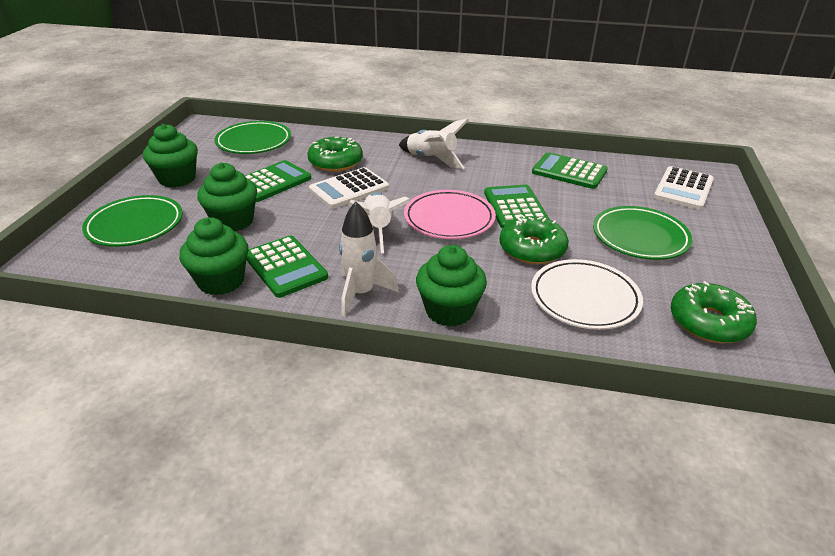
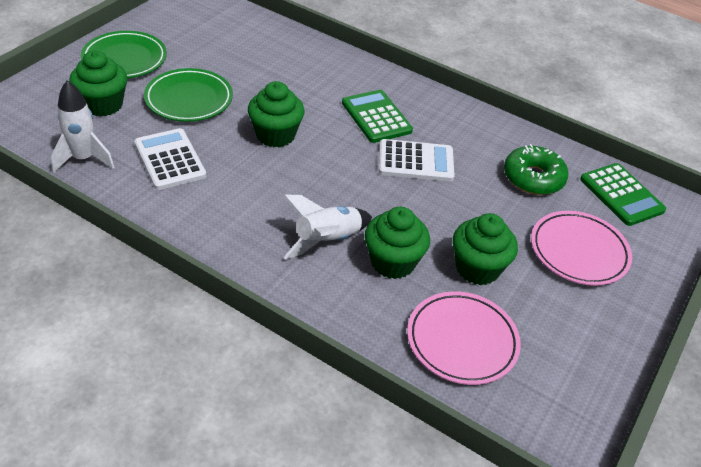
green calculator: 4 -> 2
green donut: 3 -> 1
green plate: 3 -> 2
pink plate: 1 -> 2
white plate: 1 -> 0
white rocket: 3 -> 2

